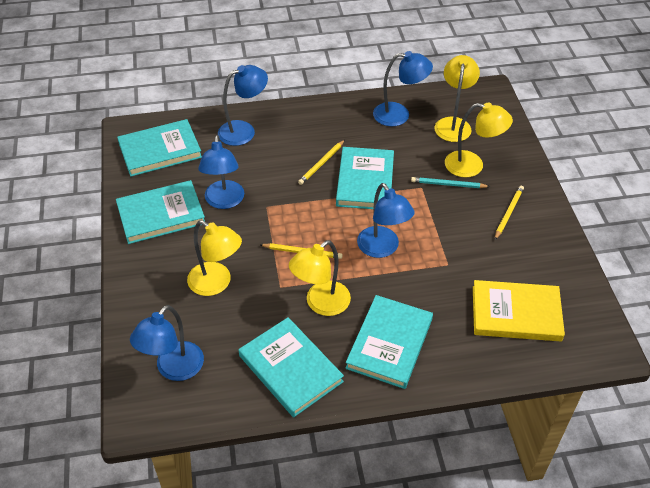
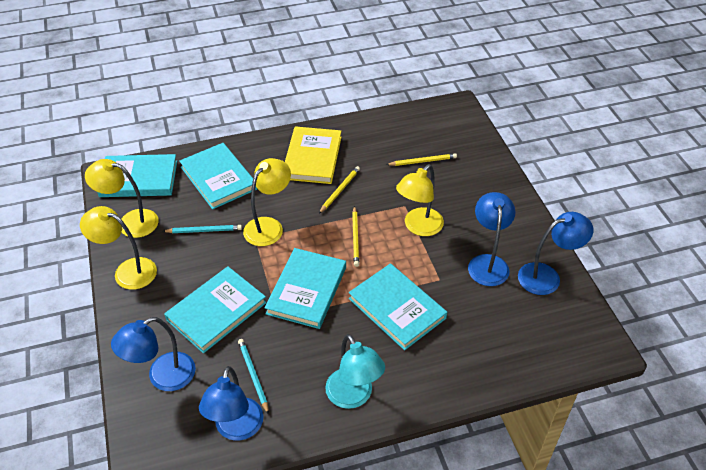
blue lamp: 5 -> 4
turquoise lamp: 0 -> 1
turquoise pencil: 1 -> 2

